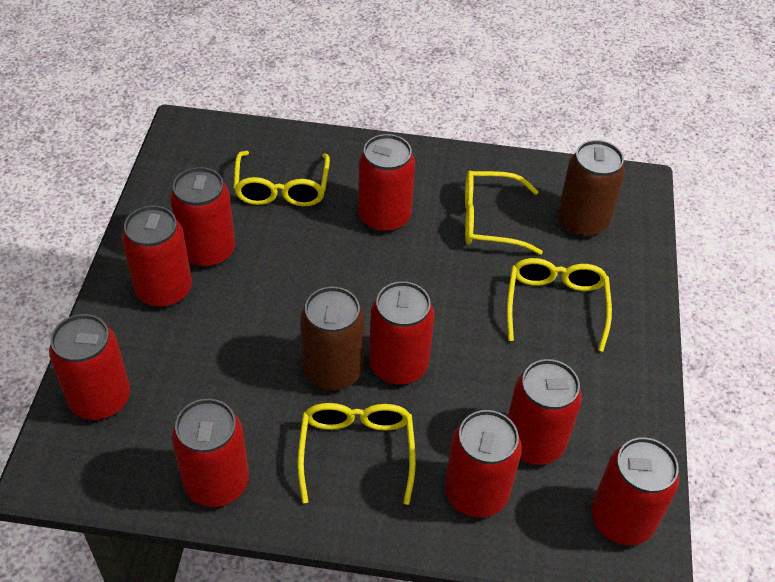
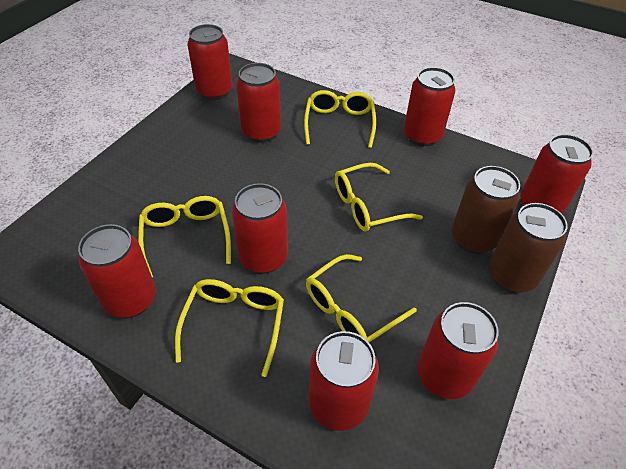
red can: 9 -> 8
yellow glasses: 4 -> 5

